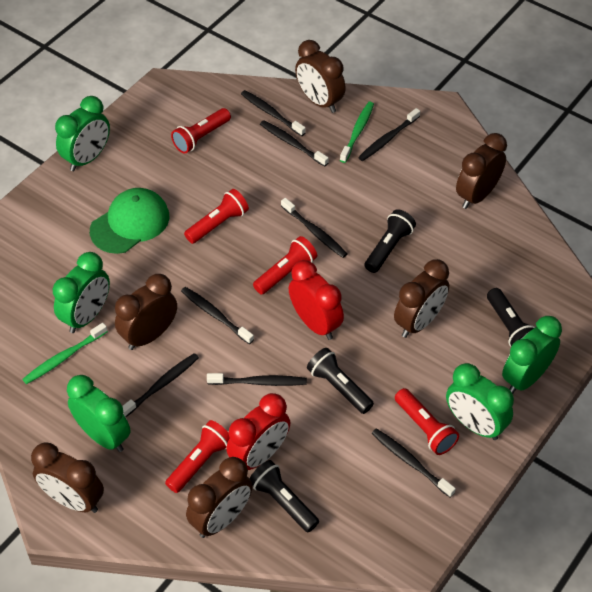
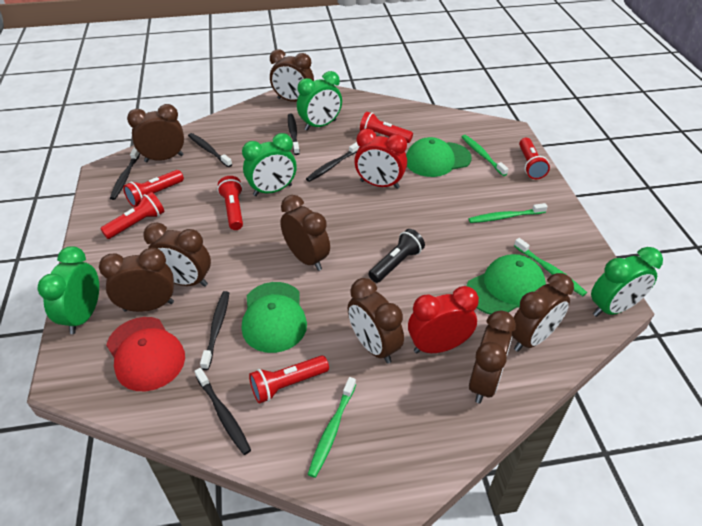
black flashlight: 4 -> 1
black toothbrush: 8 -> 6
brown clock: 6 -> 8
green cap: 1 -> 3
green clock: 5 -> 4
green toothbrush: 2 -> 4
red cap: 0 -> 1
red flashlight: 5 -> 6

